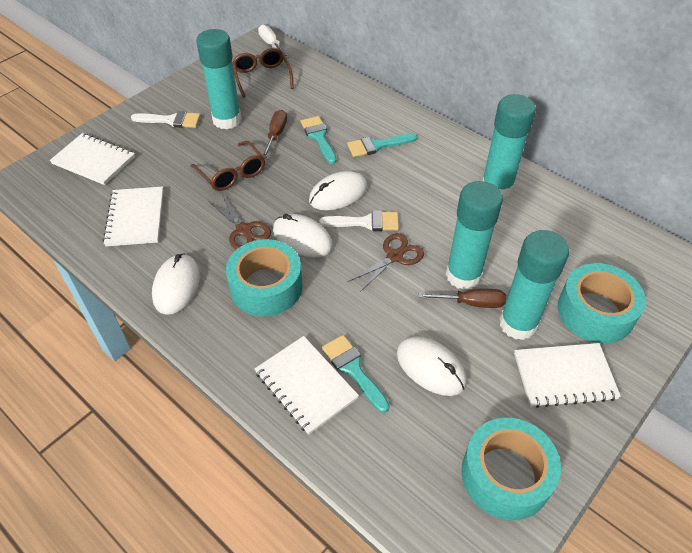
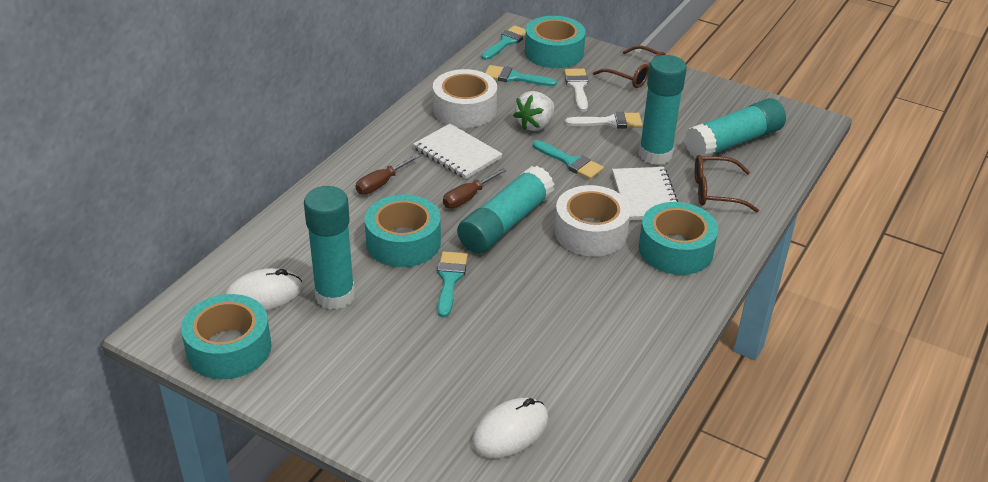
brown scissors: 2 -> 0
turquoise brush: 3 -> 4
turquoise tape: 3 -> 4
white mouse: 4 -> 2
white notebook: 4 -> 2
white screwdriver: 1 -> 0
white strawberry: 0 -> 1
white tape: 0 -> 2

